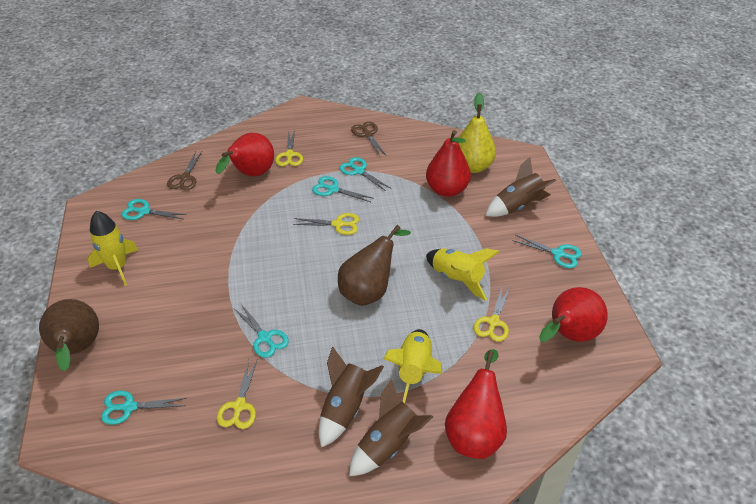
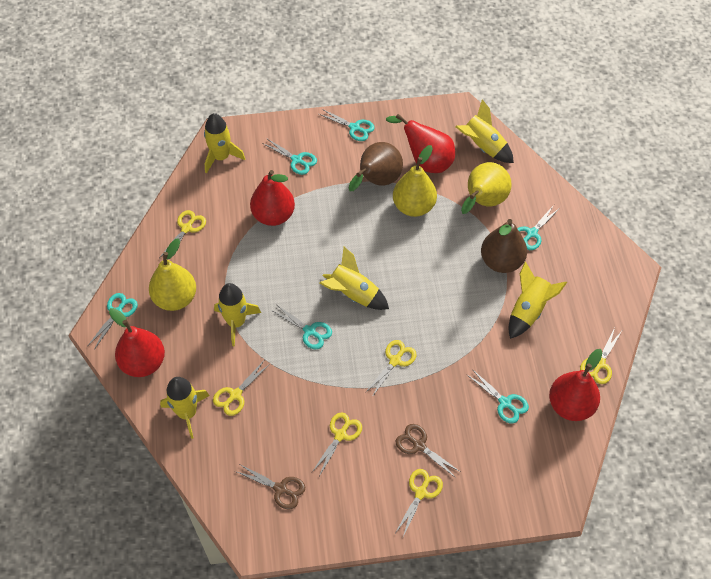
brown rocket: 3 -> 0
yellow pear: 1 -> 3
yellow rocket: 3 -> 6
yellow scissors: 4 -> 6

